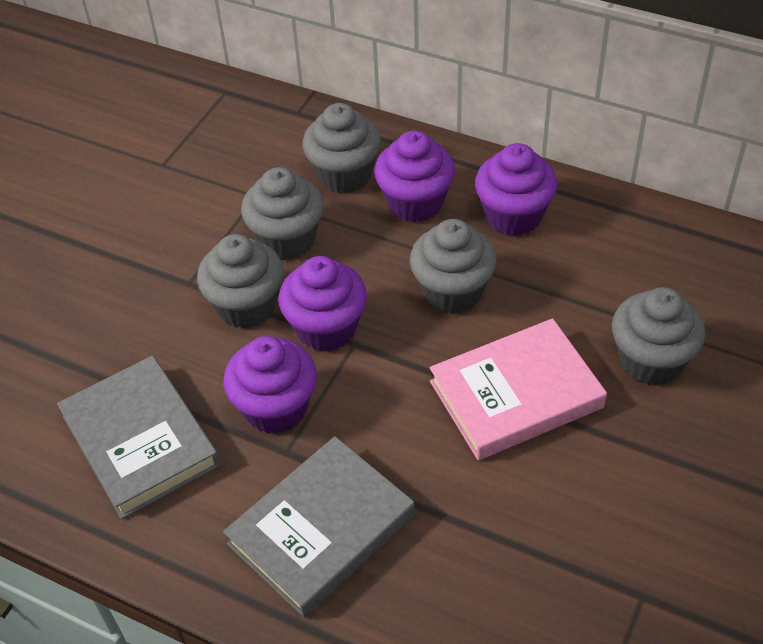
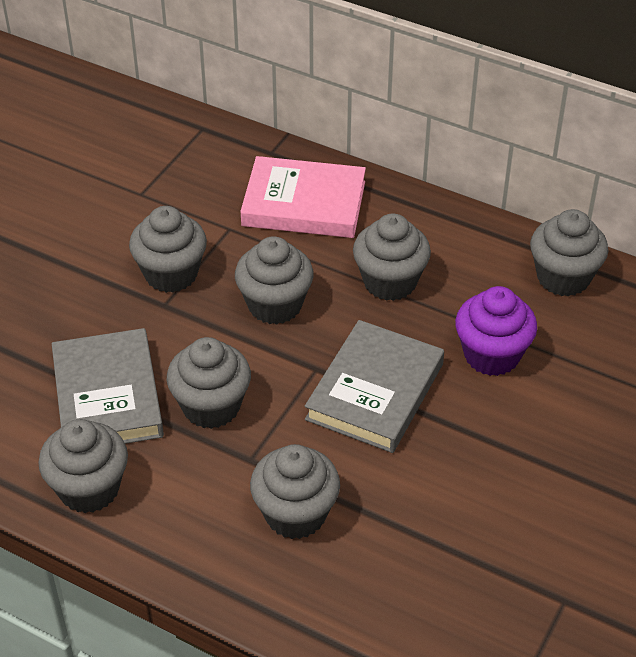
grey cupcake: 5 -> 7
purple cupcake: 4 -> 1

